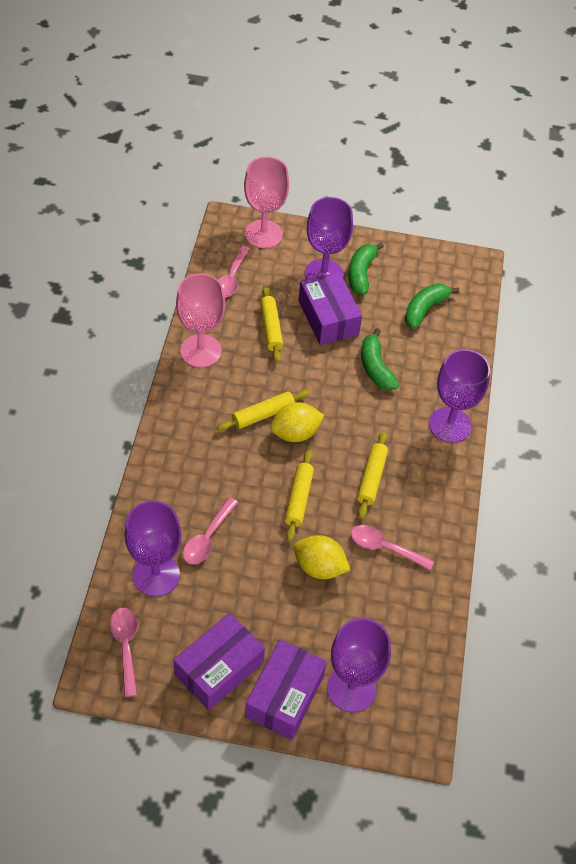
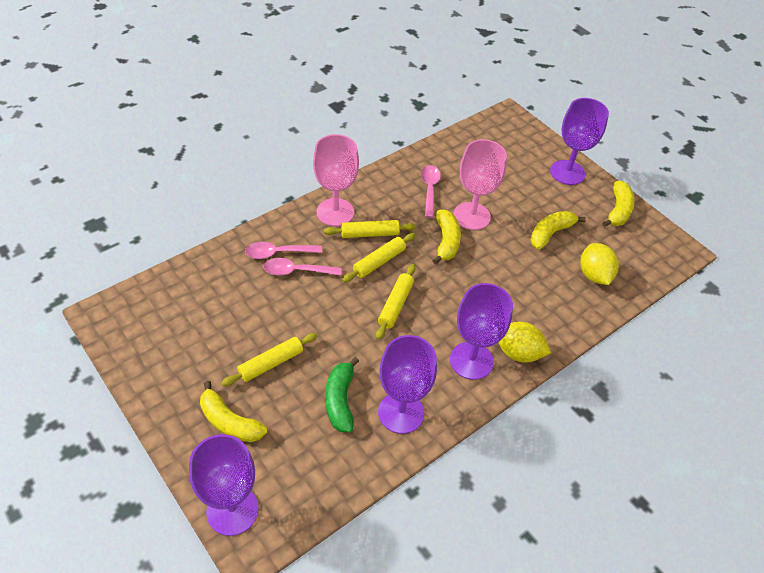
green banana: 3 -> 1
pink spoon: 4 -> 3
purple box: 3 -> 0
yellow banana: 0 -> 4

